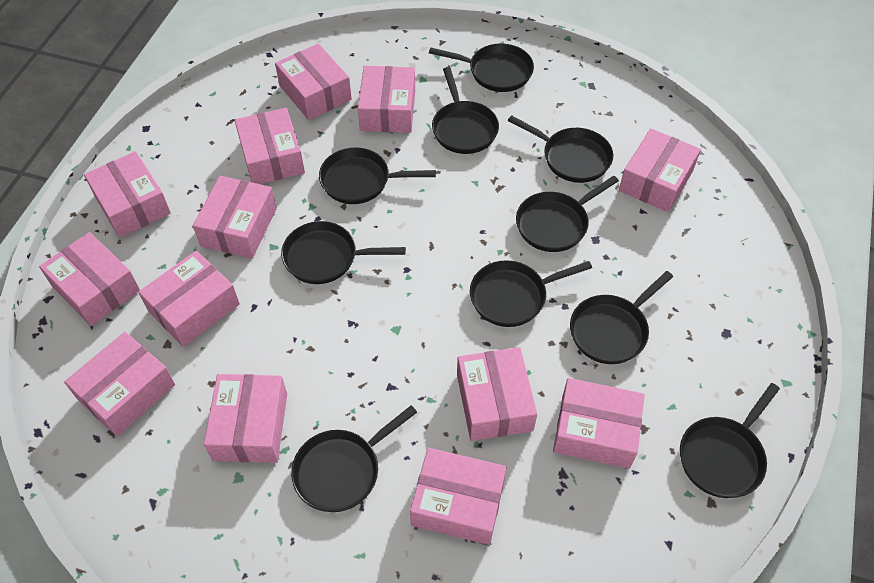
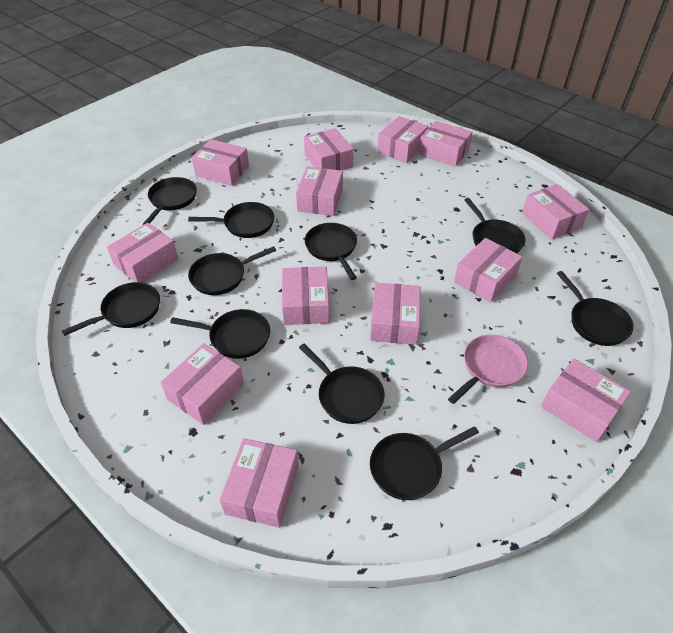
pink pan: 0 -> 1

